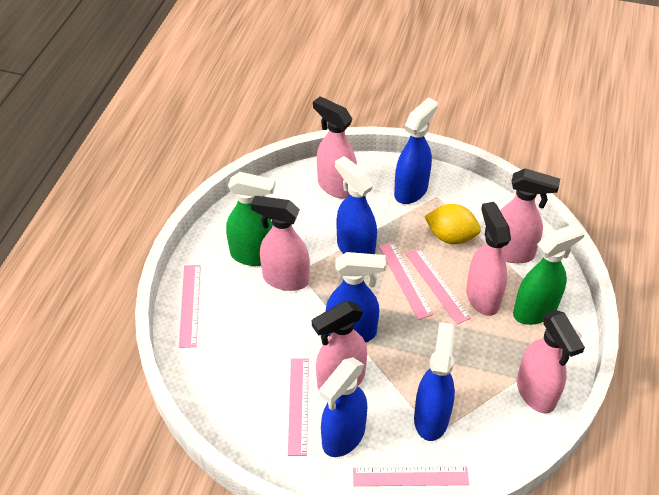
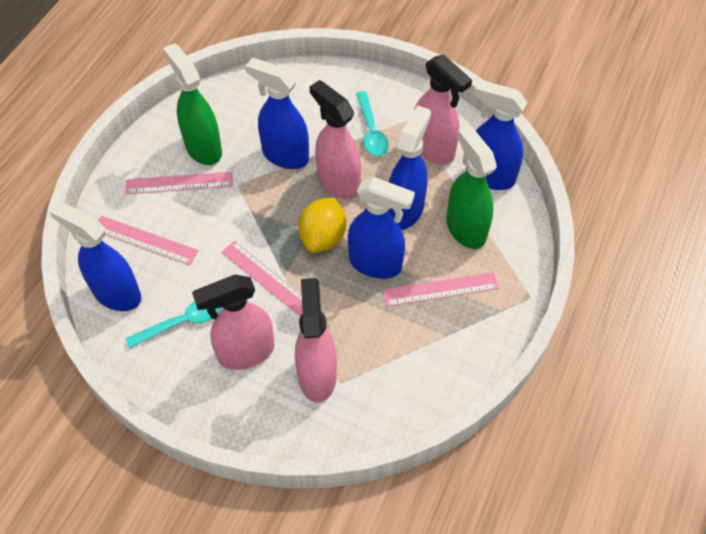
pink ruler: 5 -> 4
pink spray bottle: 6 -> 4
turquoise spoon: 0 -> 2

